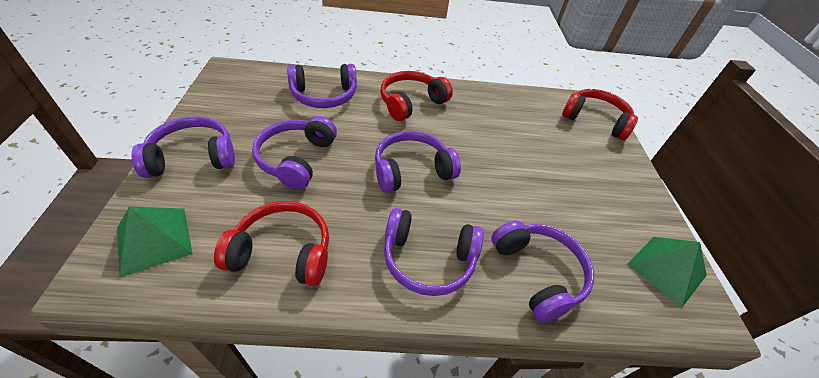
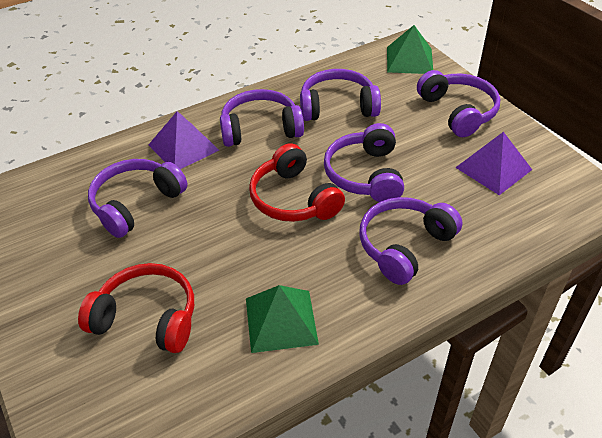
purple pyramid: 0 -> 2
red headphones: 3 -> 2

